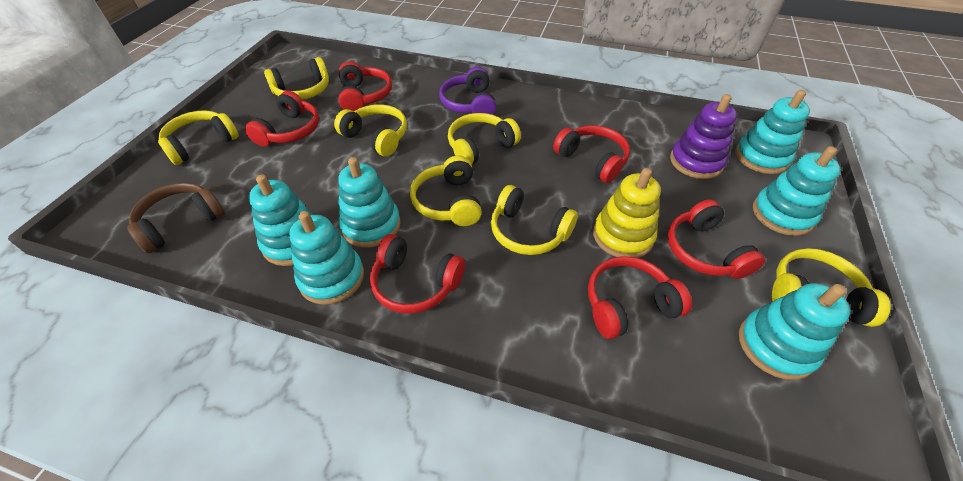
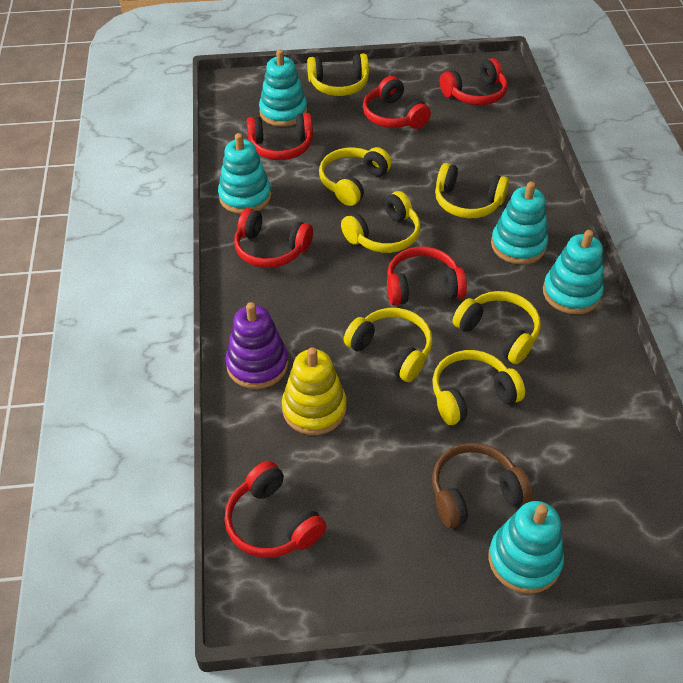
purple headphones: 1 -> 0
turquoise stacking toy: 6 -> 5

